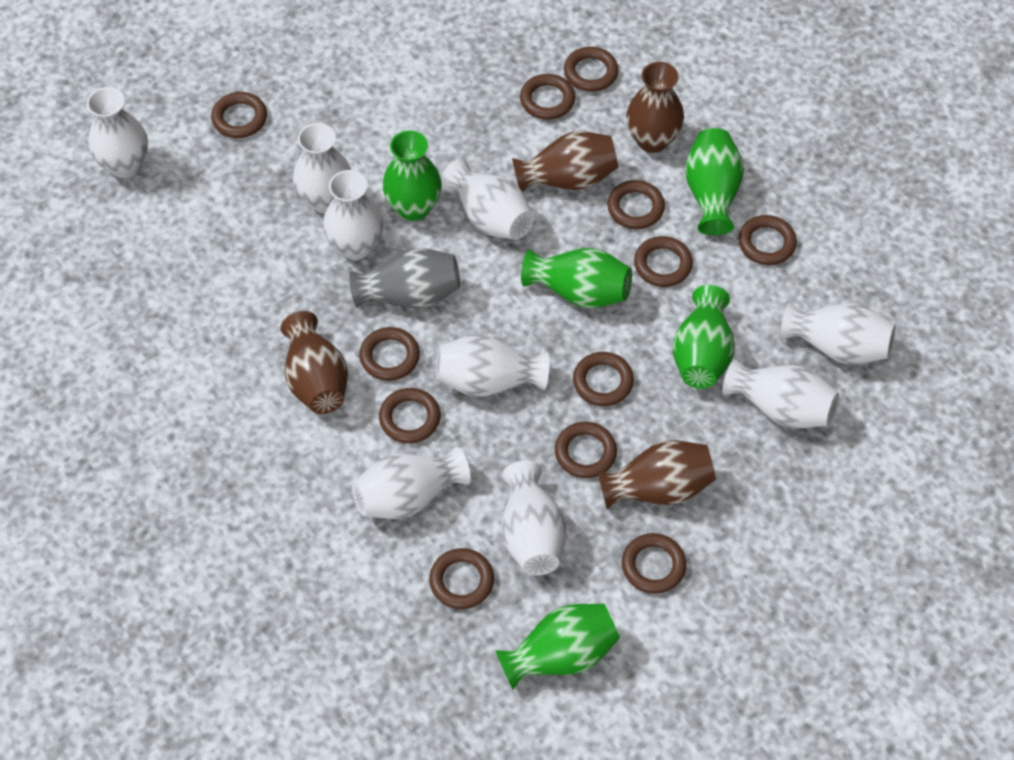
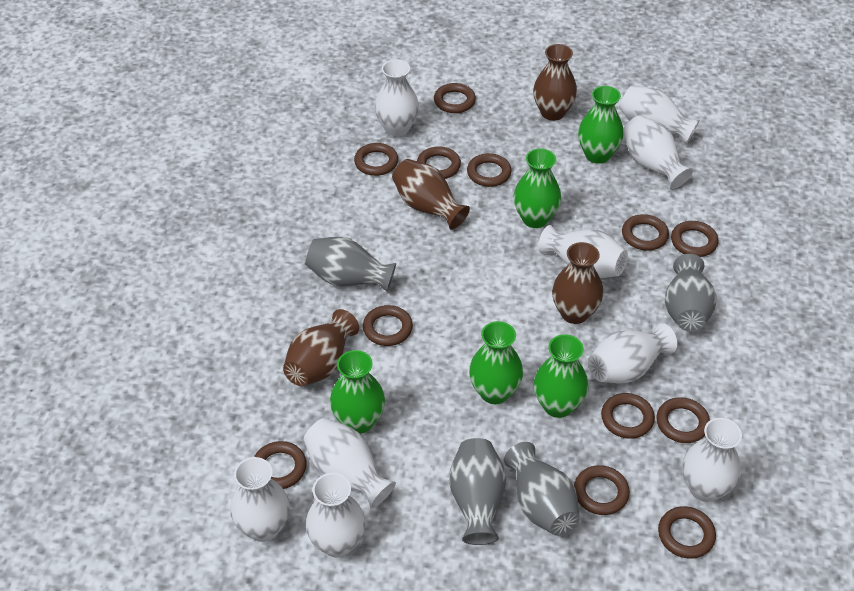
grey vase: 1 -> 4

